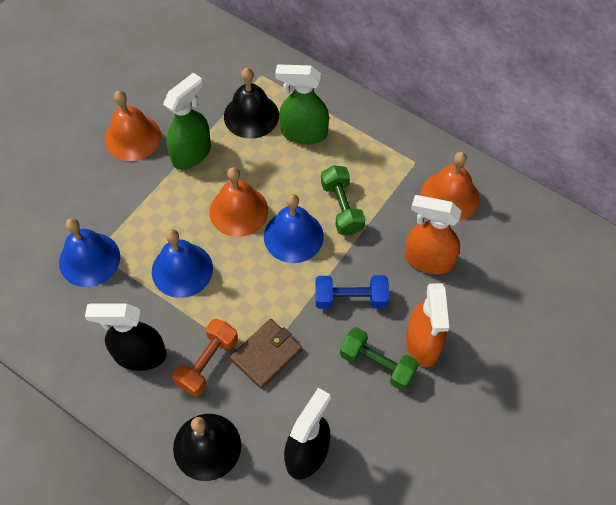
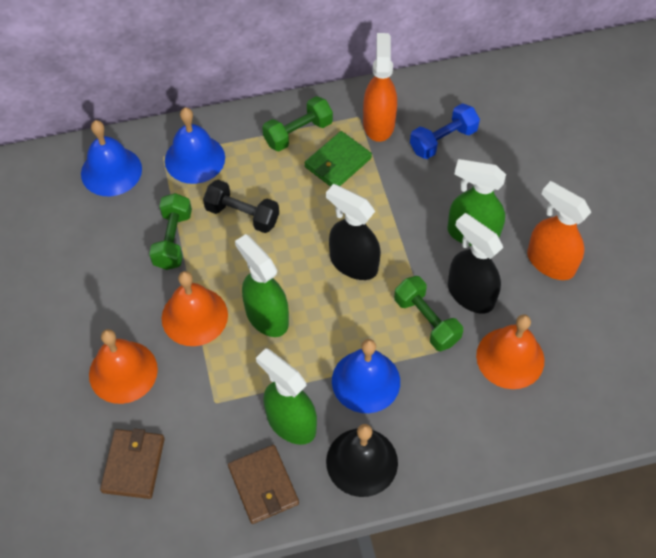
black bell: 2 -> 1
black dumbbell: 0 -> 1
brown wallet: 1 -> 2
green dumbbell: 2 -> 3
green spray bottle: 2 -> 3
green wallet: 0 -> 1
orange dumbbell: 1 -> 0

